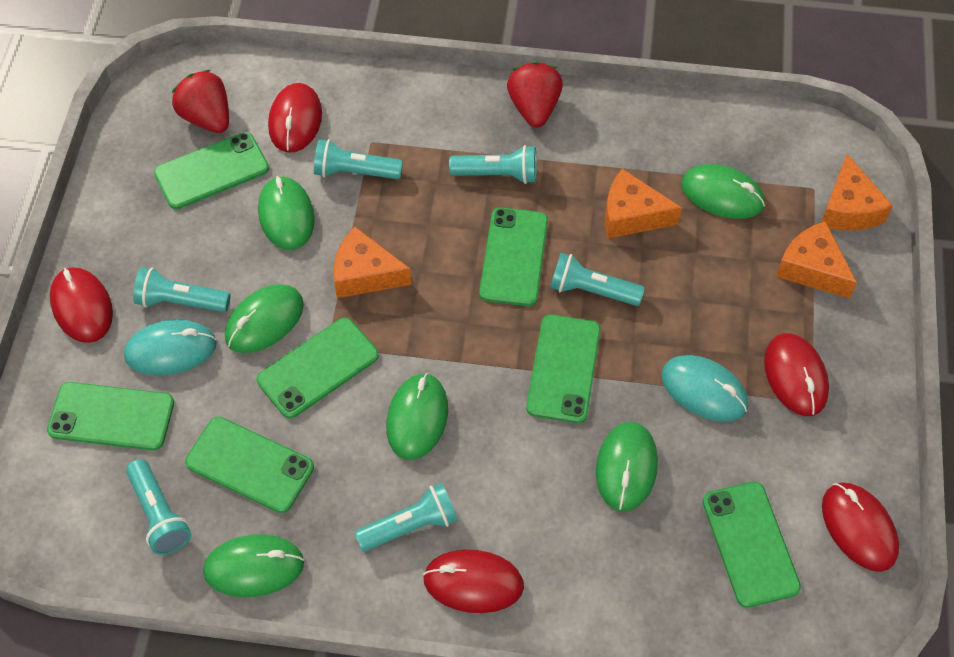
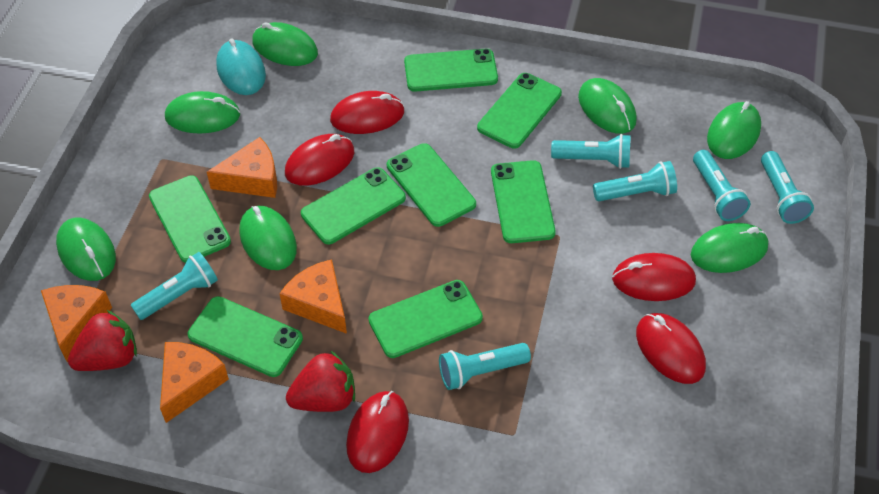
green mouse: 6 -> 7
green phone: 7 -> 8
turquoise mouse: 2 -> 1

